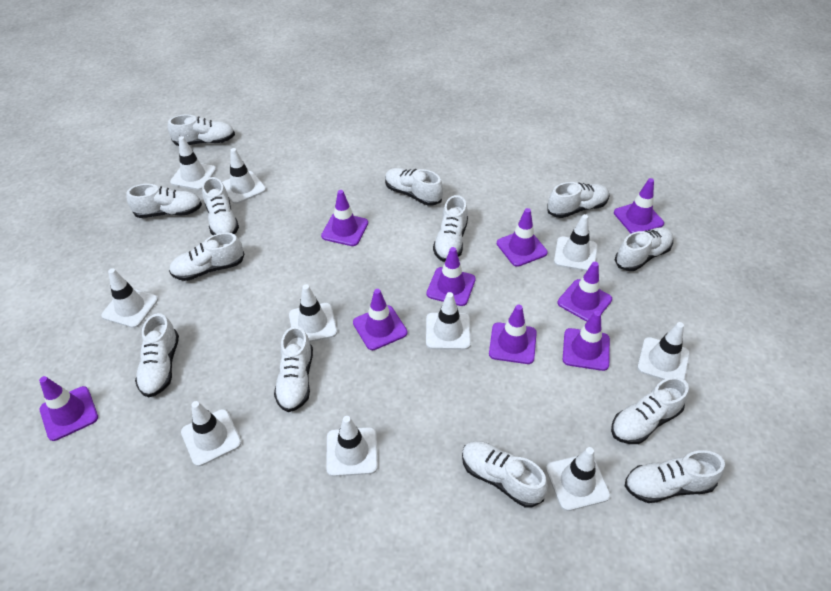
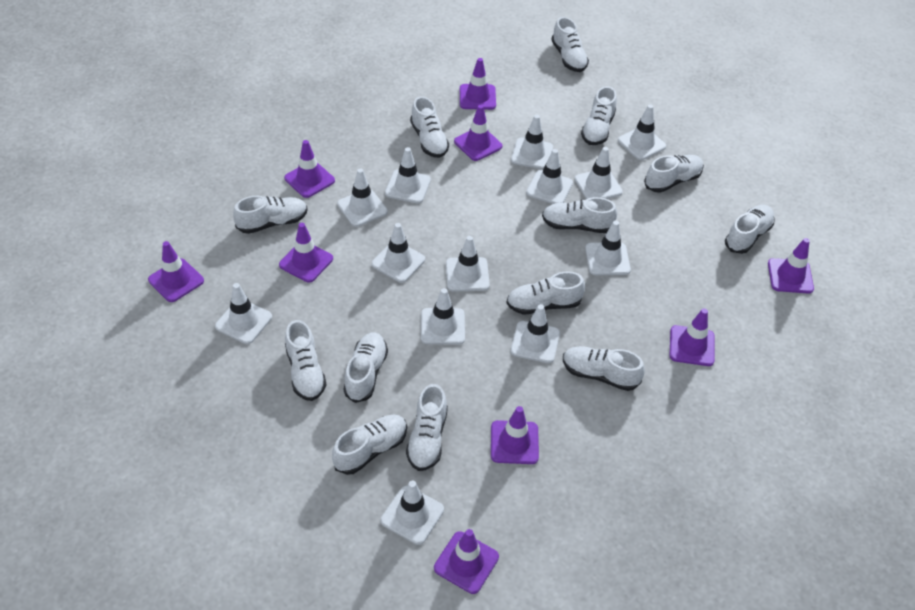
white traffic cone: 10 -> 13

